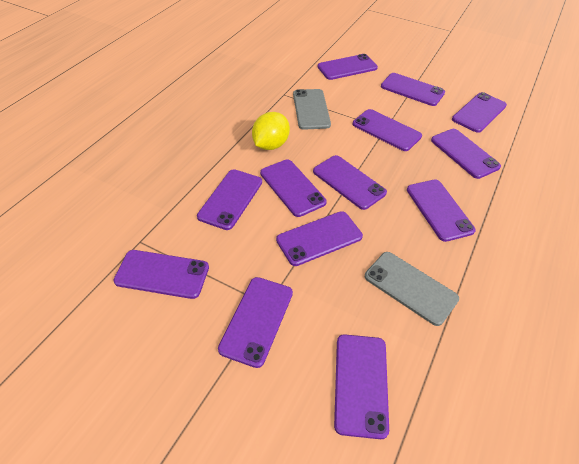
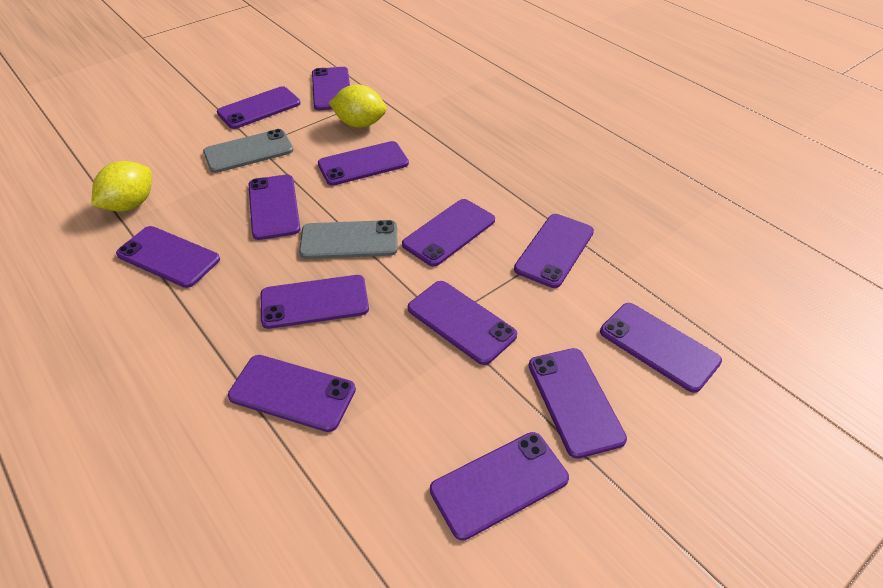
yellow lemon: 1 -> 2

